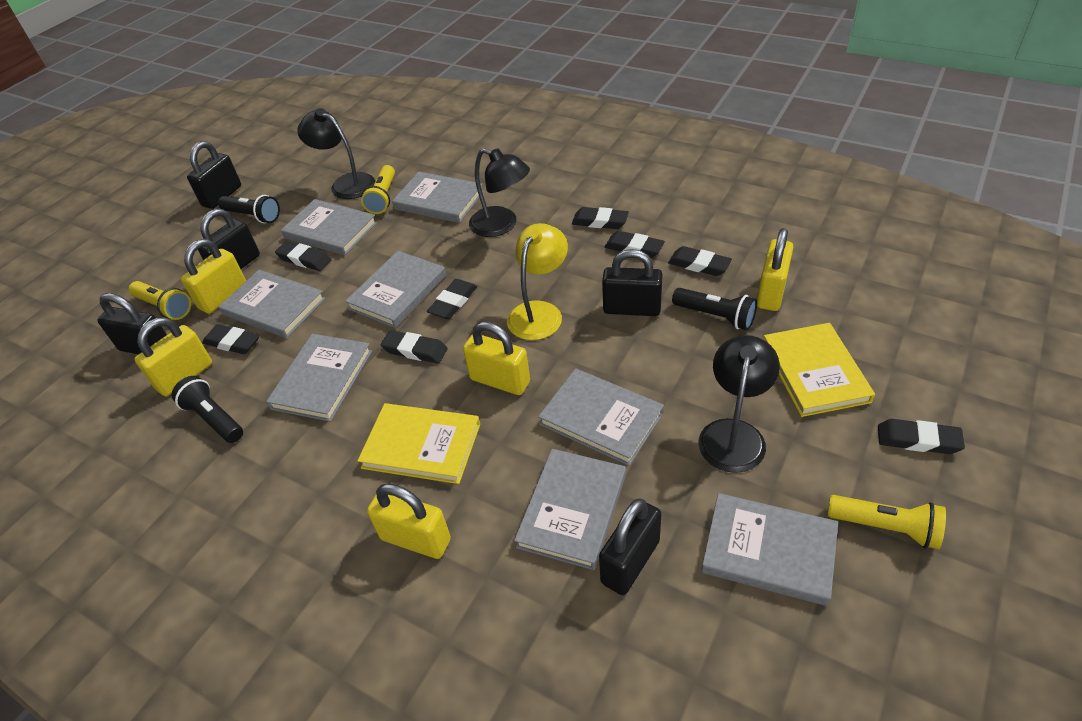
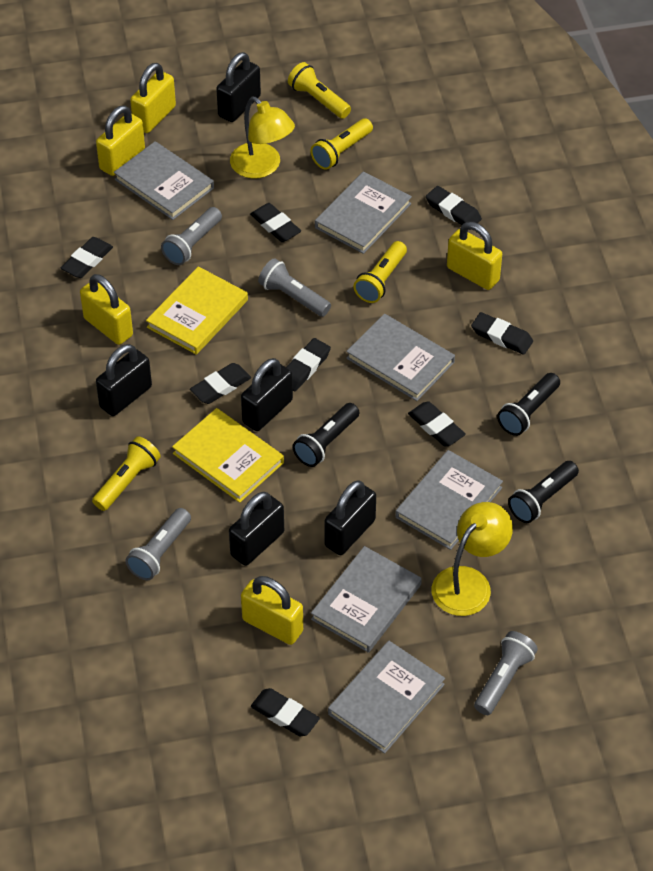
black lamp: 3 -> 0
grey book: 8 -> 6
grey flashlight: 0 -> 4
yellow flashlight: 3 -> 4
yellow lamp: 1 -> 2

